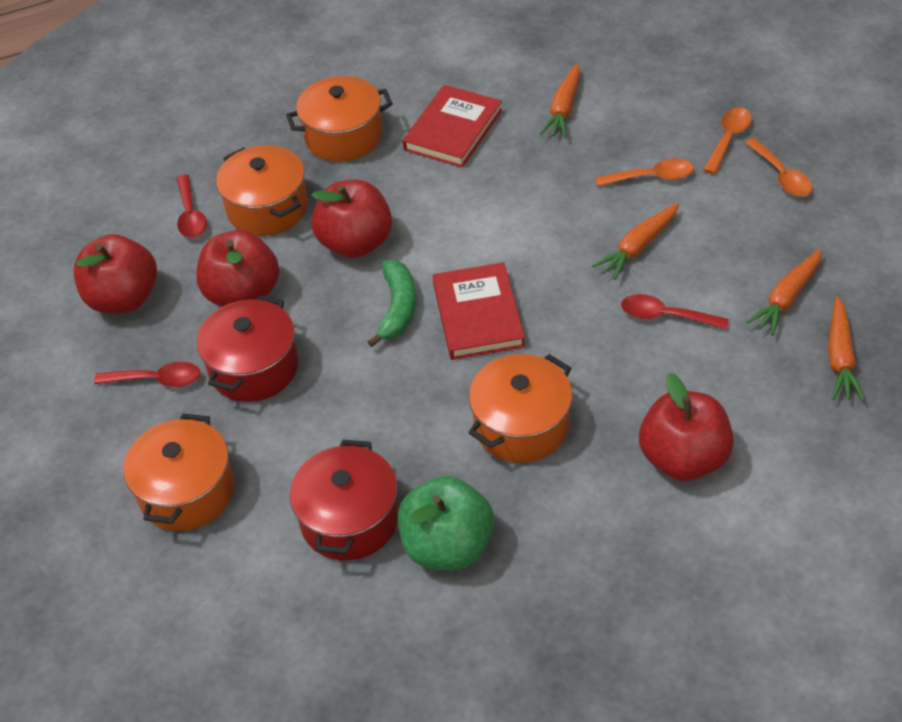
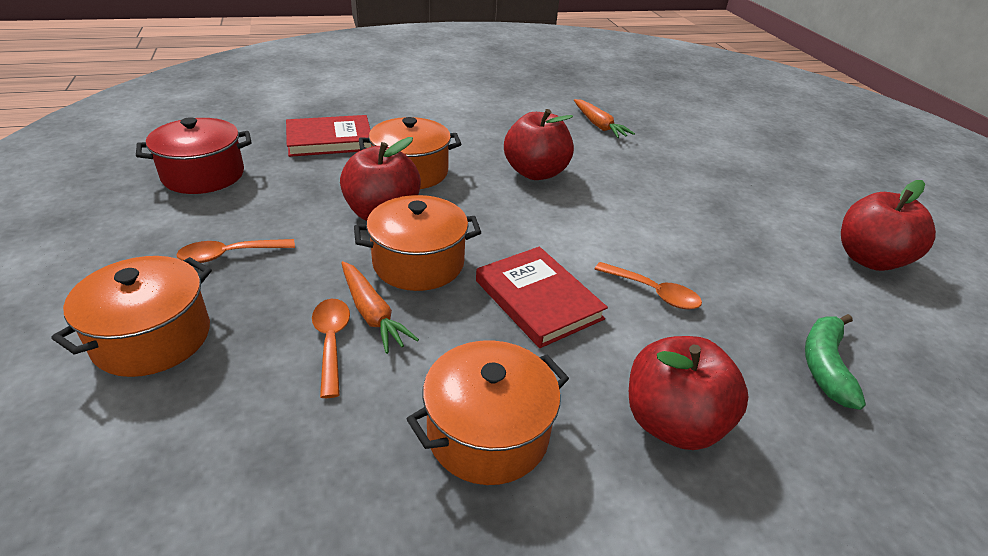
green apple: 1 -> 0
orange carrot: 4 -> 2
red pot: 2 -> 1
red spoon: 3 -> 0

